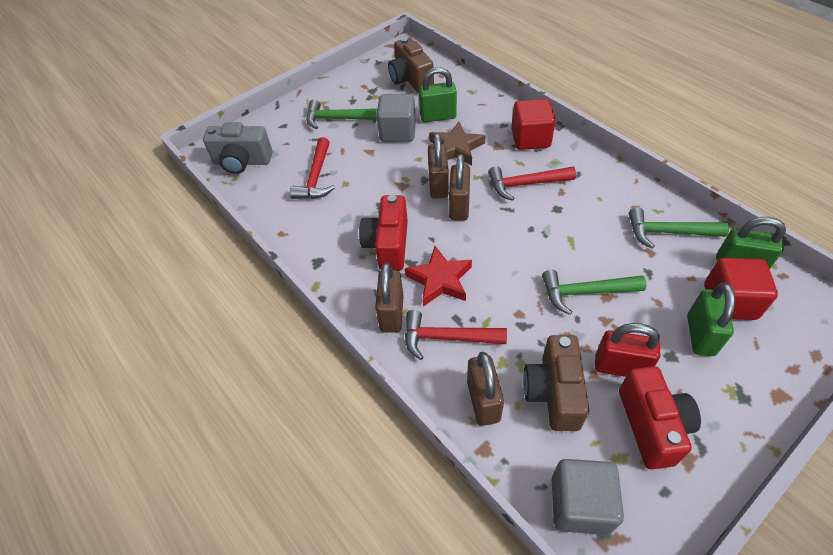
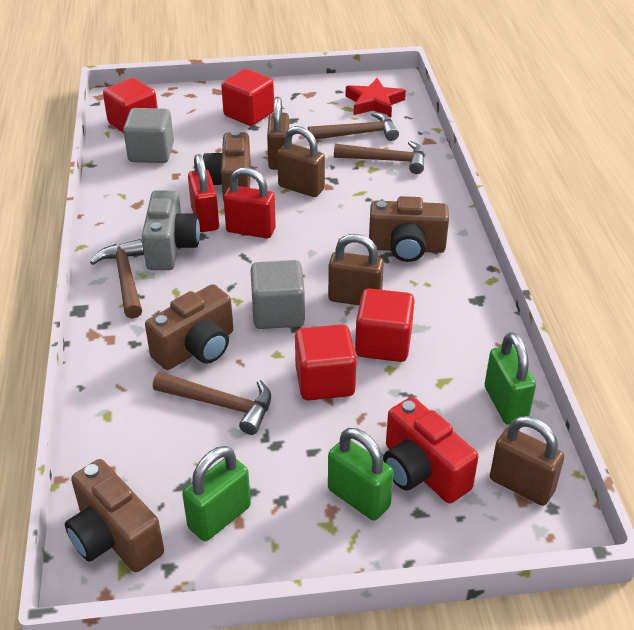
brown camera: 2 -> 4
brown hammer: 0 -> 4
brown star: 1 -> 0
green hammer: 3 -> 0
red camera: 2 -> 1
red cube: 2 -> 4
red hammer: 3 -> 0
red padlock: 1 -> 2

